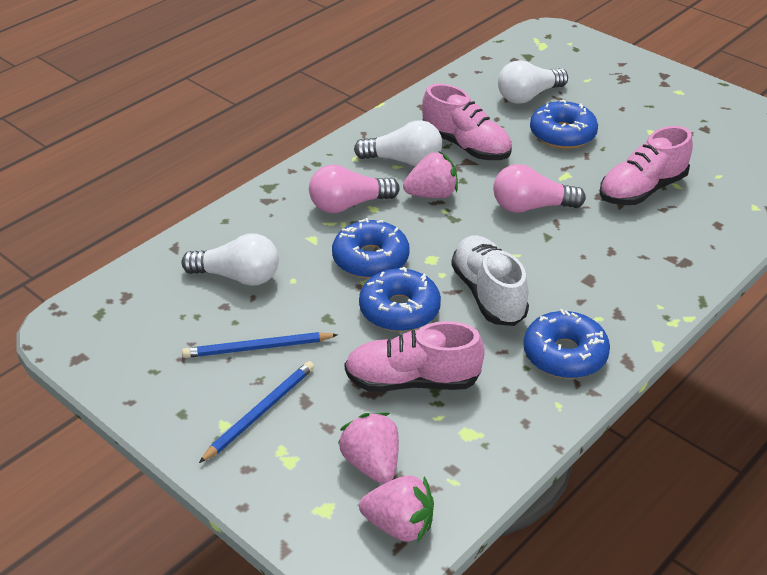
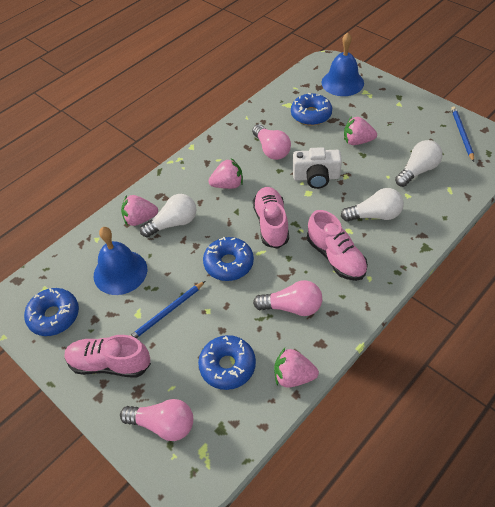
blue bell: 0 -> 2
pink light bulb: 2 -> 3
pink strawberry: 3 -> 4
white camera: 0 -> 1
white shoe: 1 -> 0

